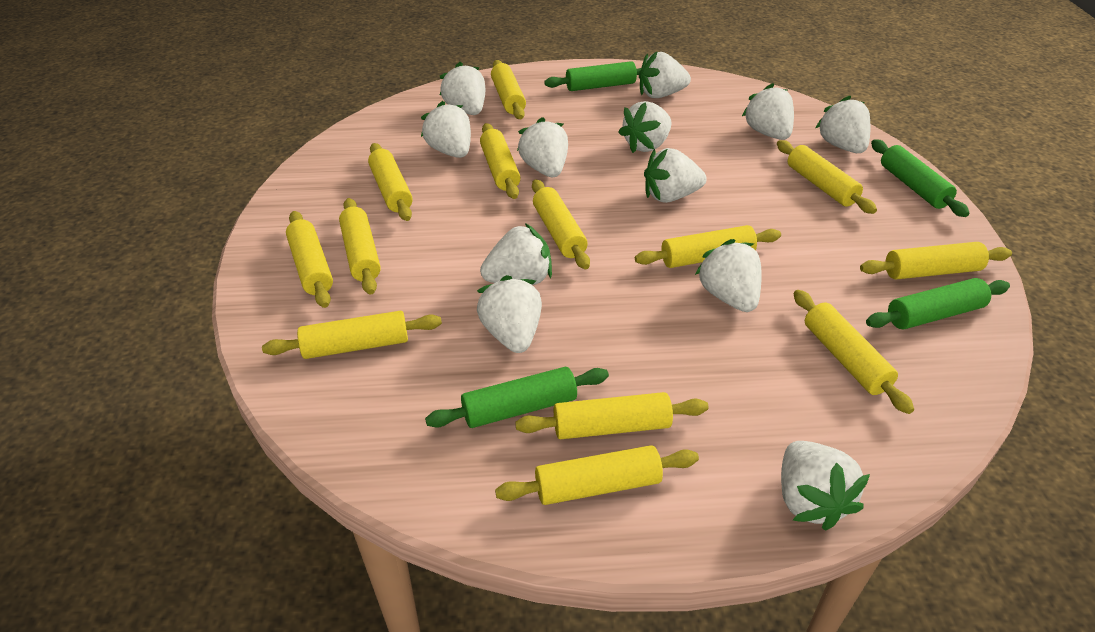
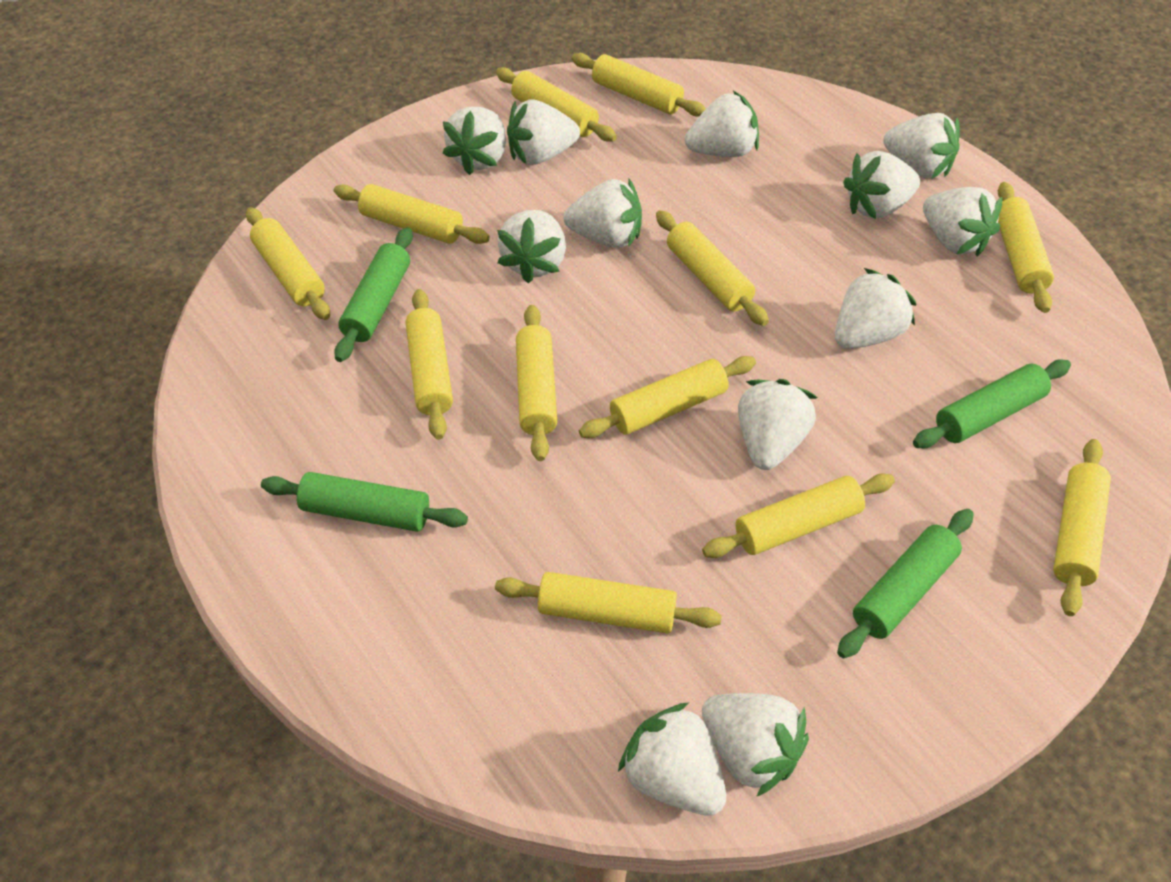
yellow rolling pin: 13 -> 12

